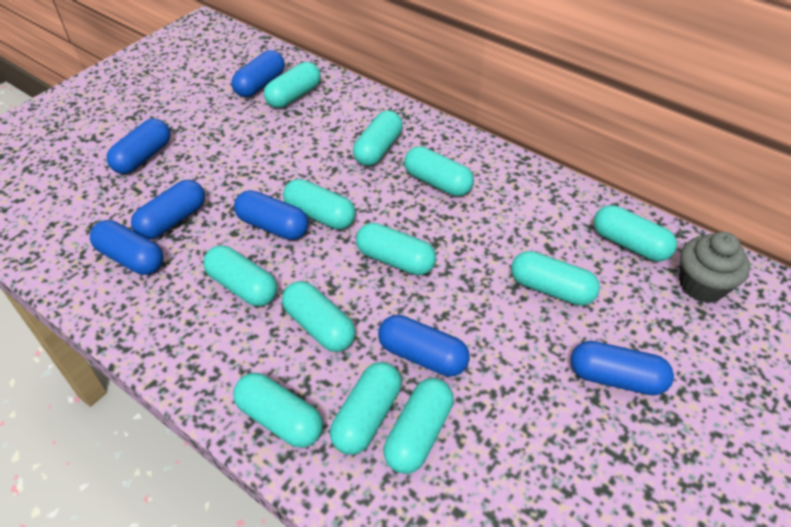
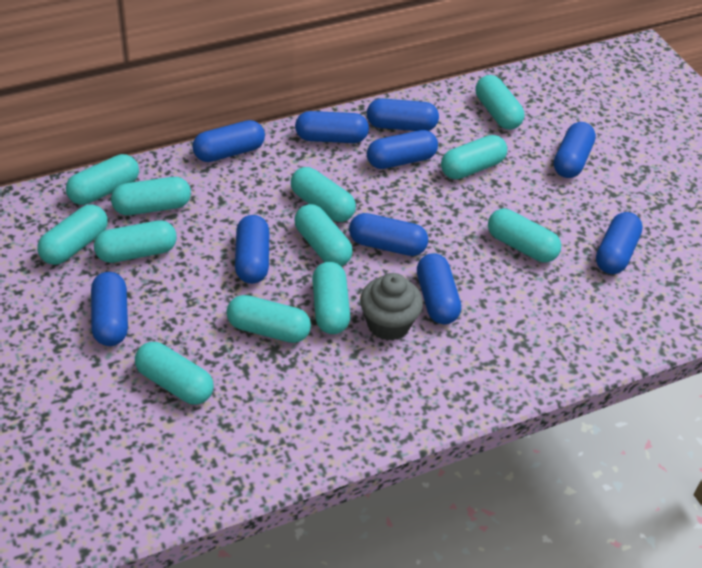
blue capsule: 7 -> 10

